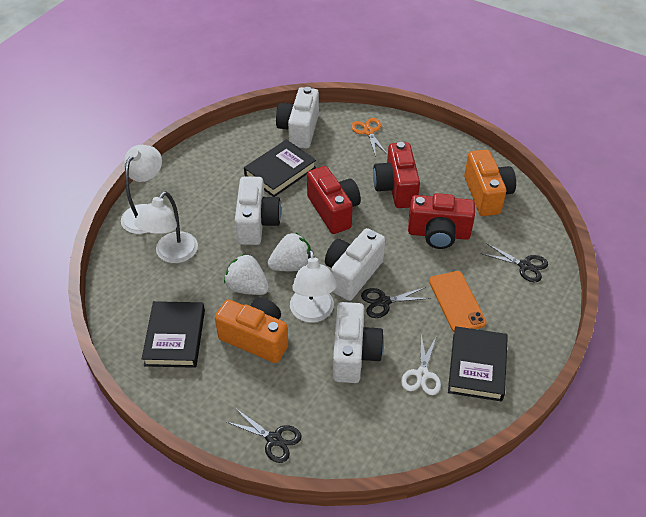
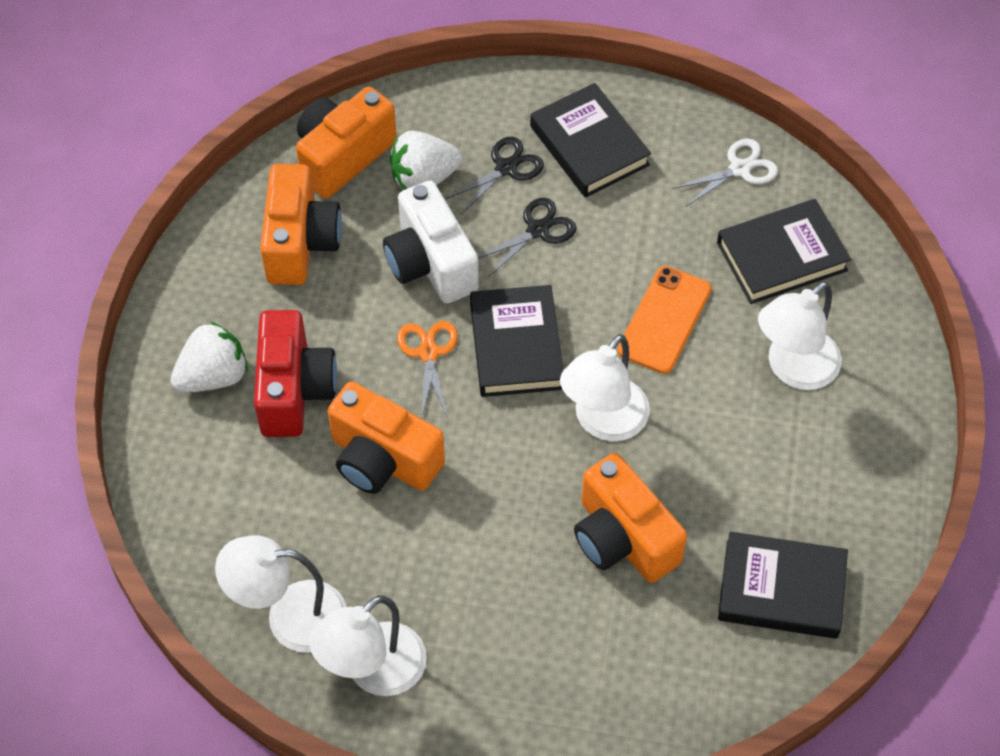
black book: 3 -> 4
black scissors: 3 -> 2
orange camera: 2 -> 4
red camera: 3 -> 1
white camera: 4 -> 1
white lamp: 3 -> 4

